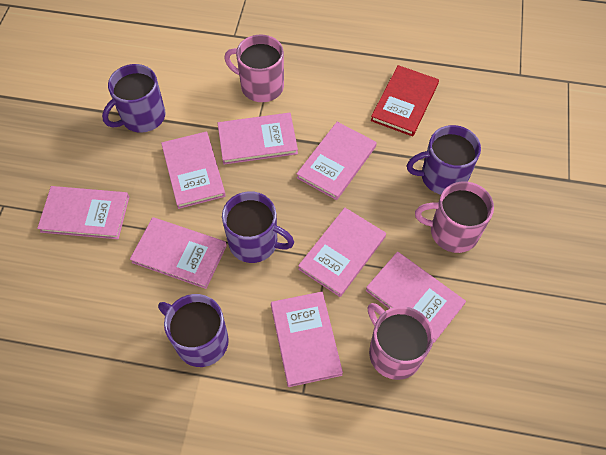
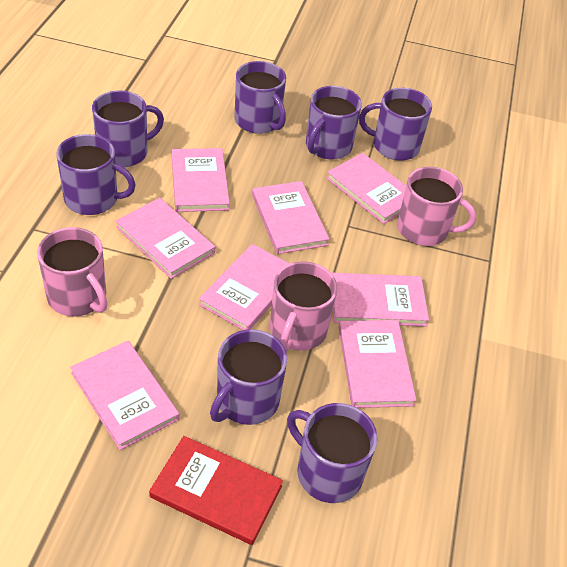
purple mug: 4 -> 7

